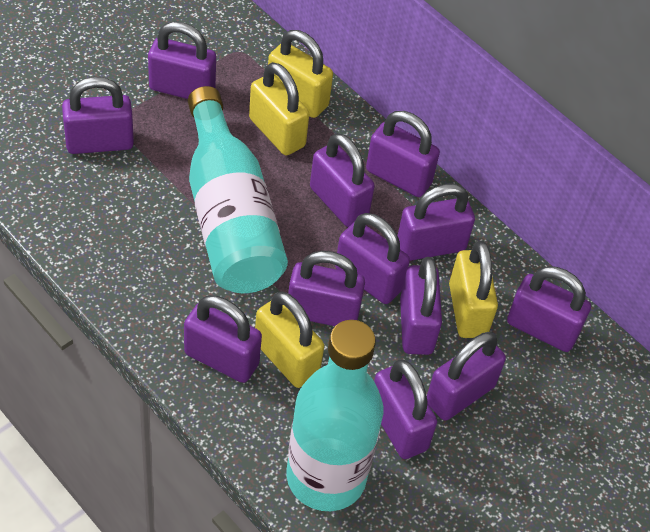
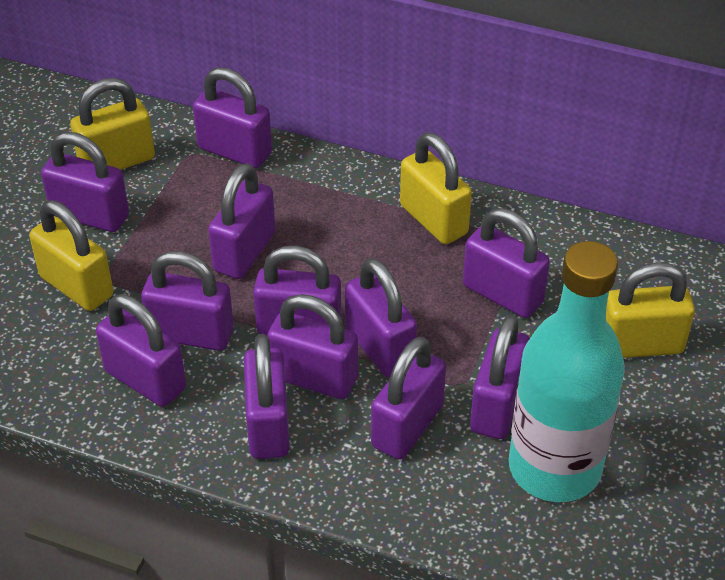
turquoise bottle: 2 -> 1

